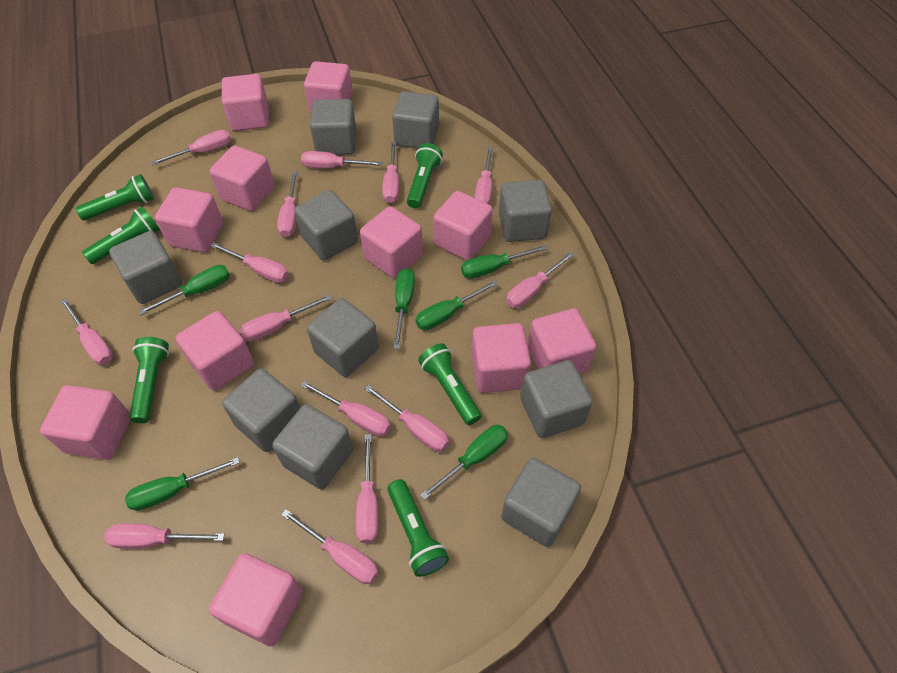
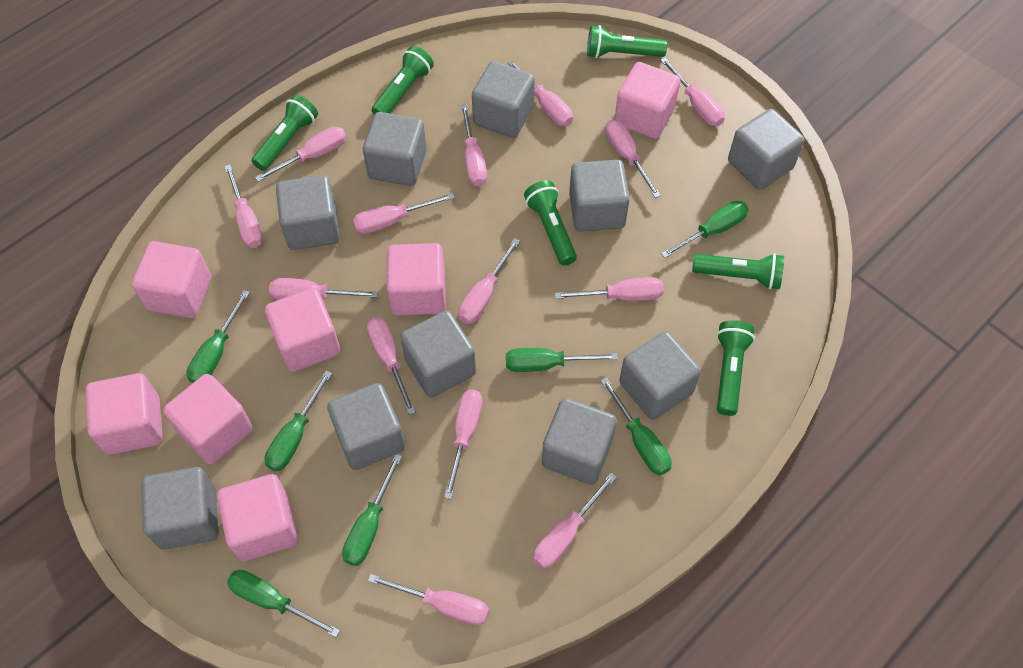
green screwdriver: 6 -> 7
pink cube: 11 -> 7

